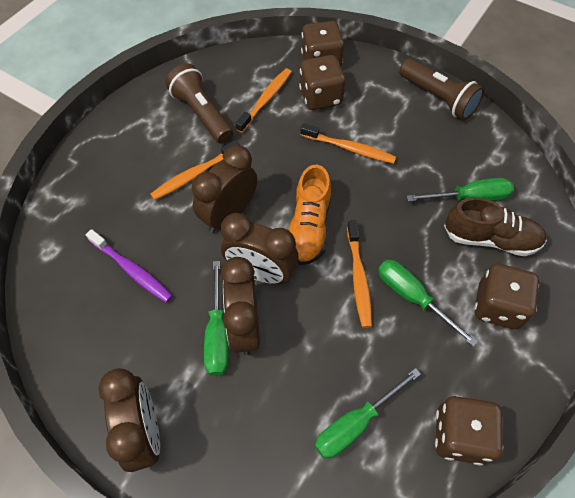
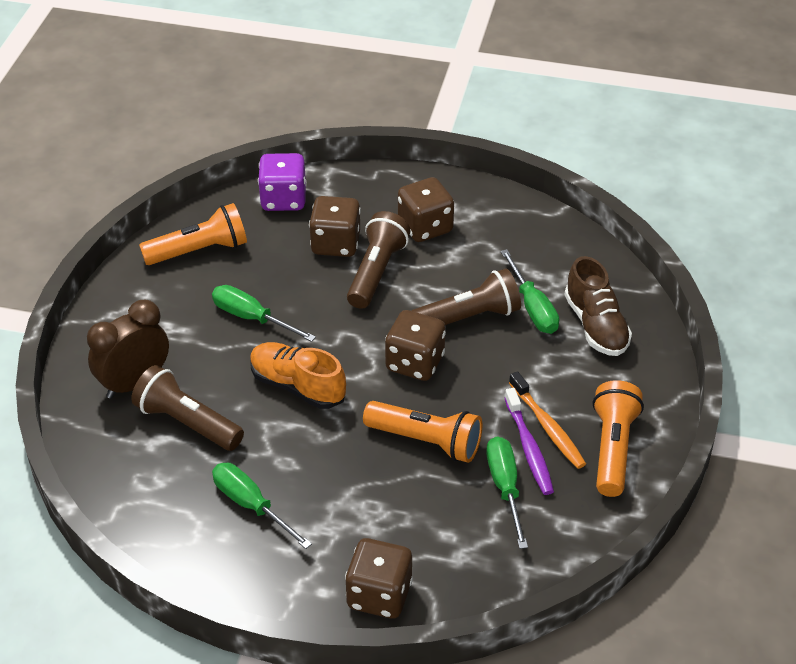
brown clock: 4 -> 1
brown flashlight: 2 -> 3
orange flashlight: 0 -> 3
orange toothbrush: 4 -> 1
purple dice: 0 -> 1

